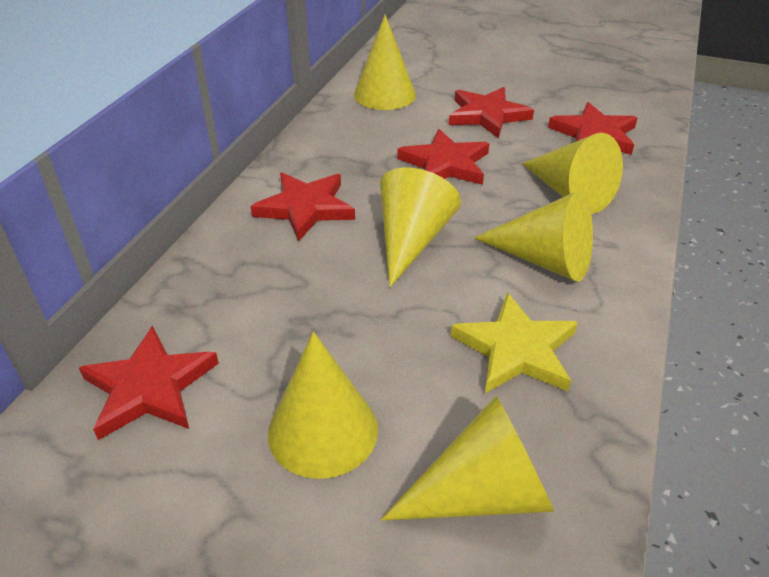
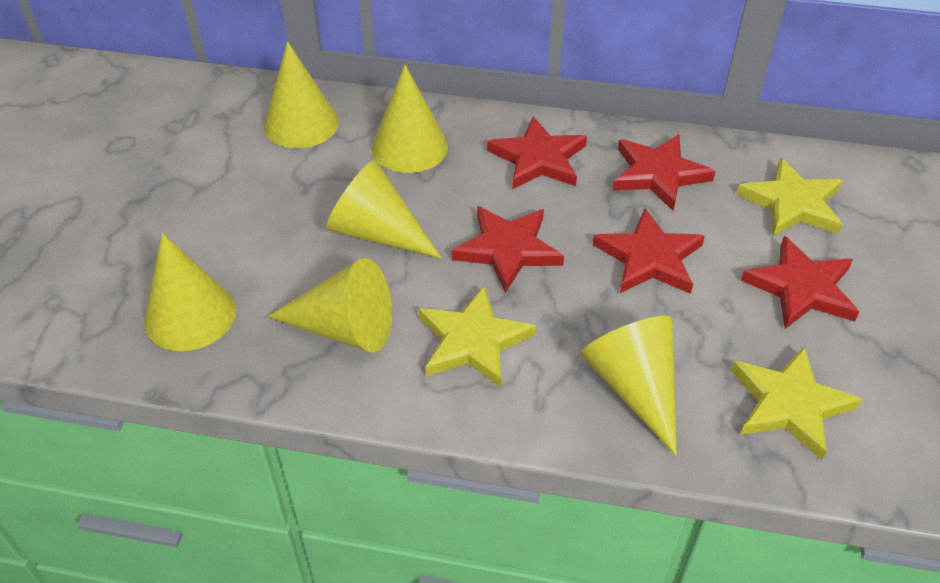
yellow star: 1 -> 3

